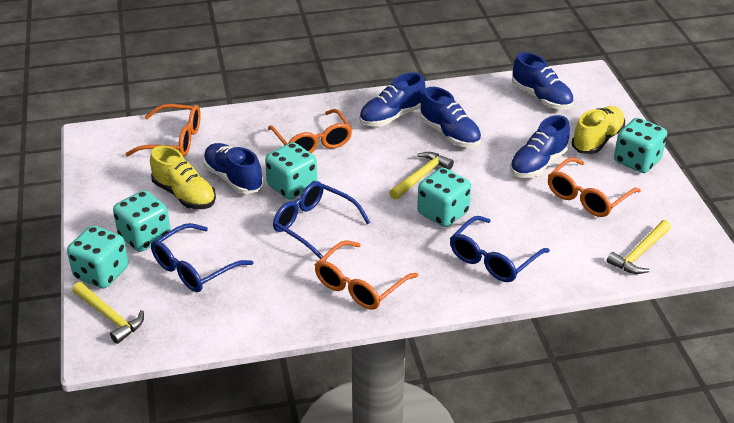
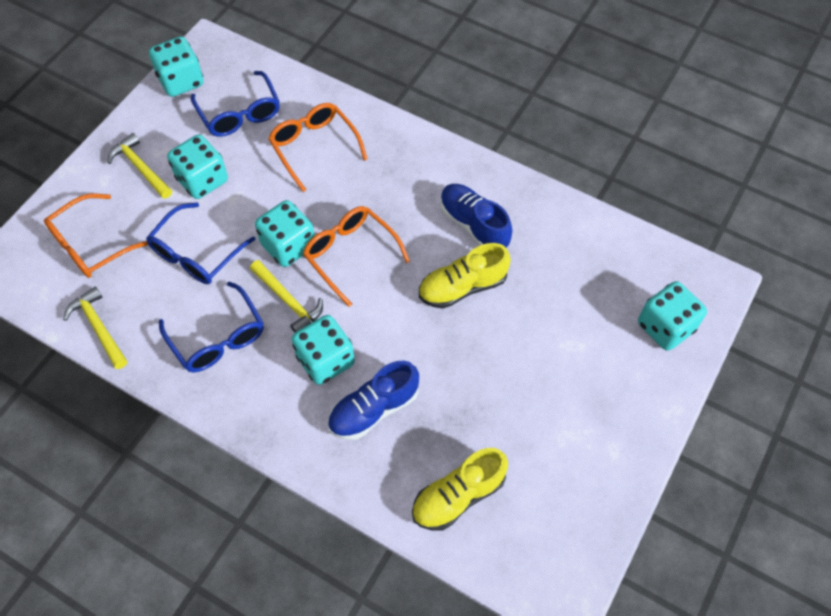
blue shoe: 5 -> 2
orange glasses: 4 -> 3

